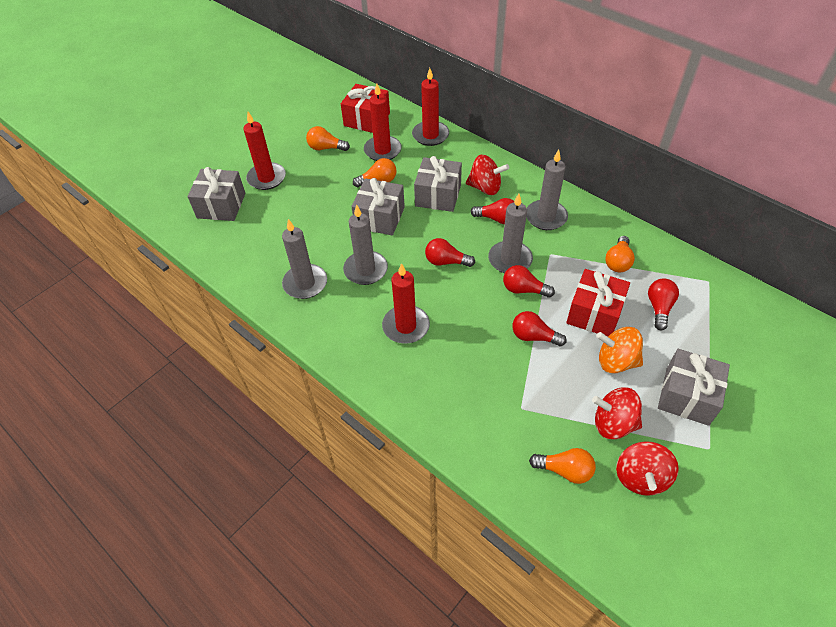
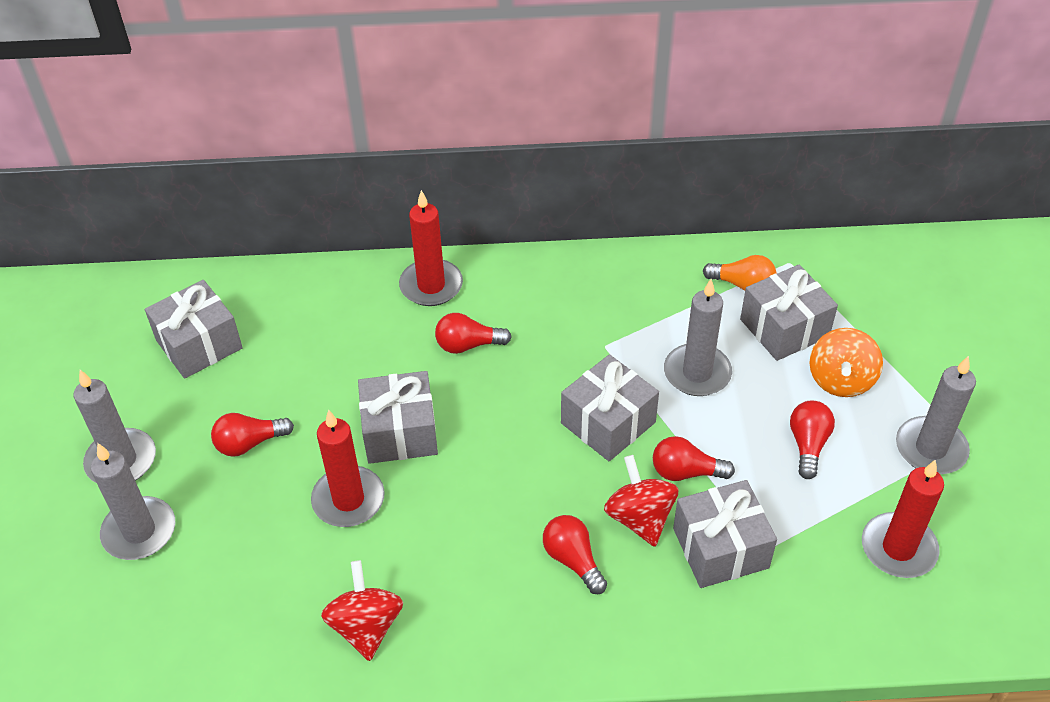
grey gift: 4 -> 5
orange light bulb: 4 -> 1
red candle: 4 -> 3
red gift: 2 -> 0
red spinning top: 3 -> 2

